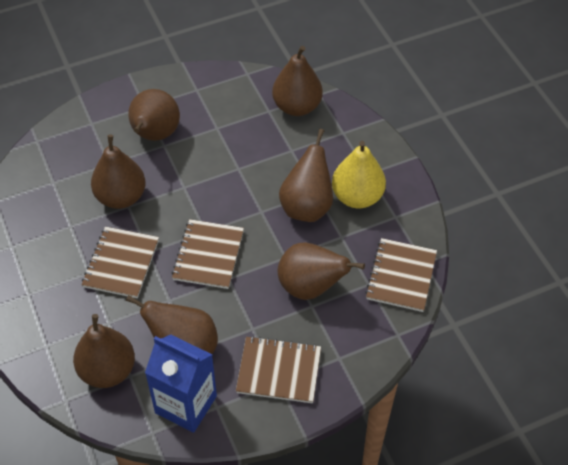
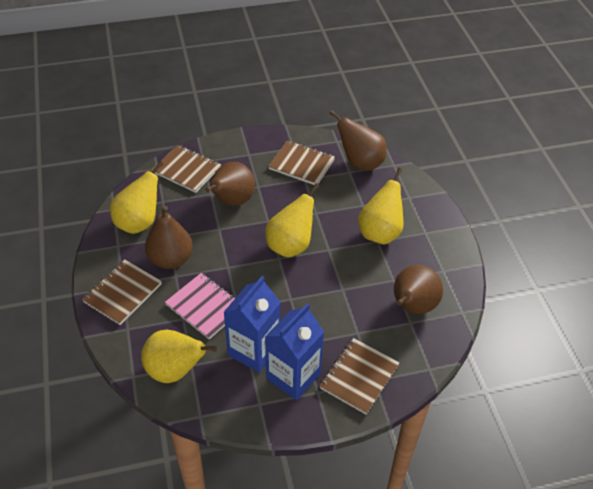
blue carton: 1 -> 2
brown pear: 7 -> 4
pink notebook: 0 -> 1
yellow pear: 1 -> 4

